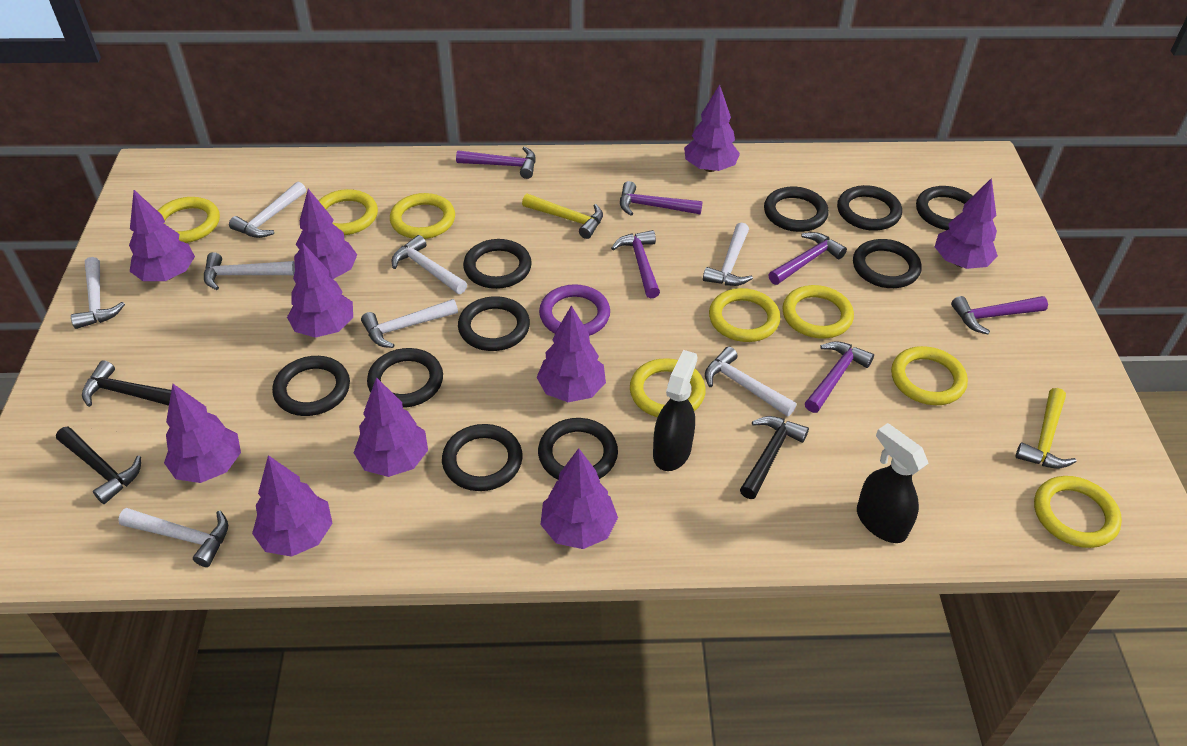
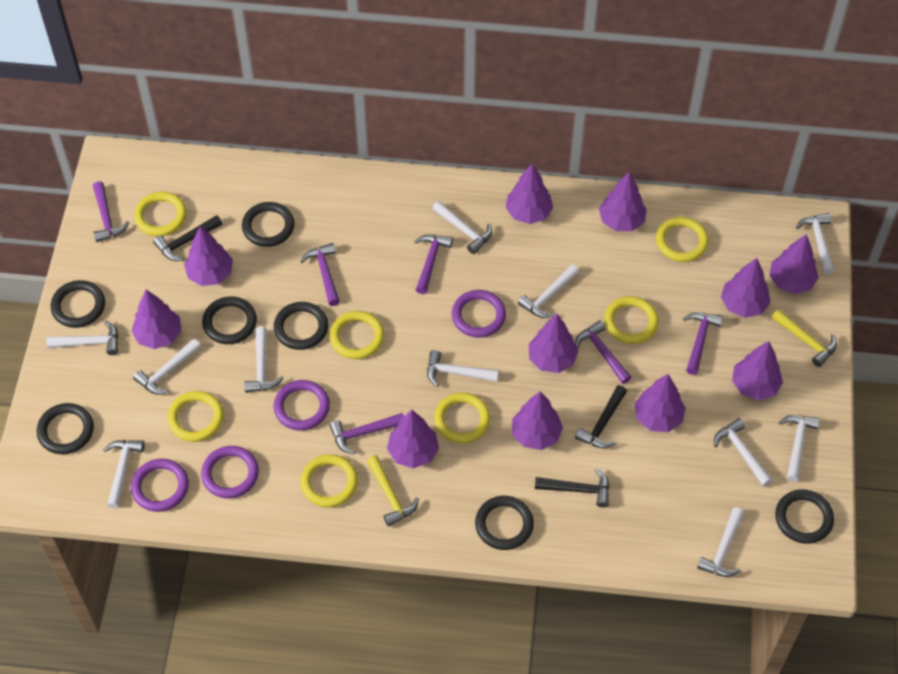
black ring: 10 -> 7
black spray bottle: 2 -> 0
purple ring: 1 -> 4
purple tree: 10 -> 11
white hammer: 8 -> 11
yellow ring: 8 -> 7

